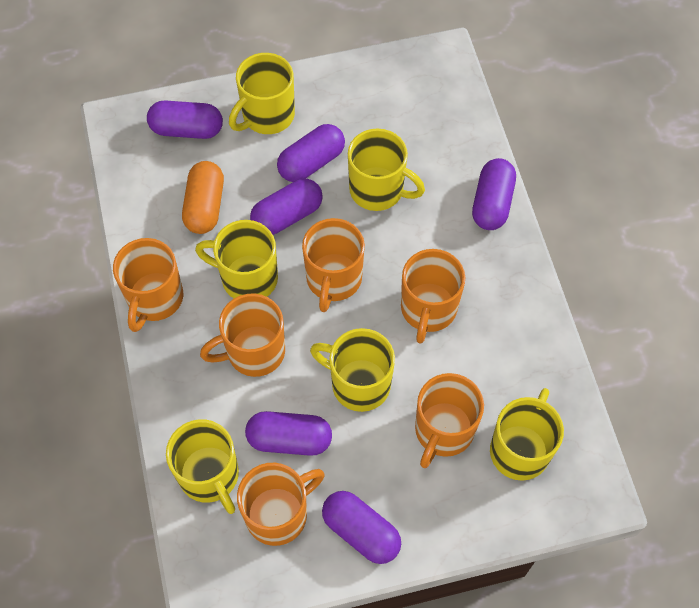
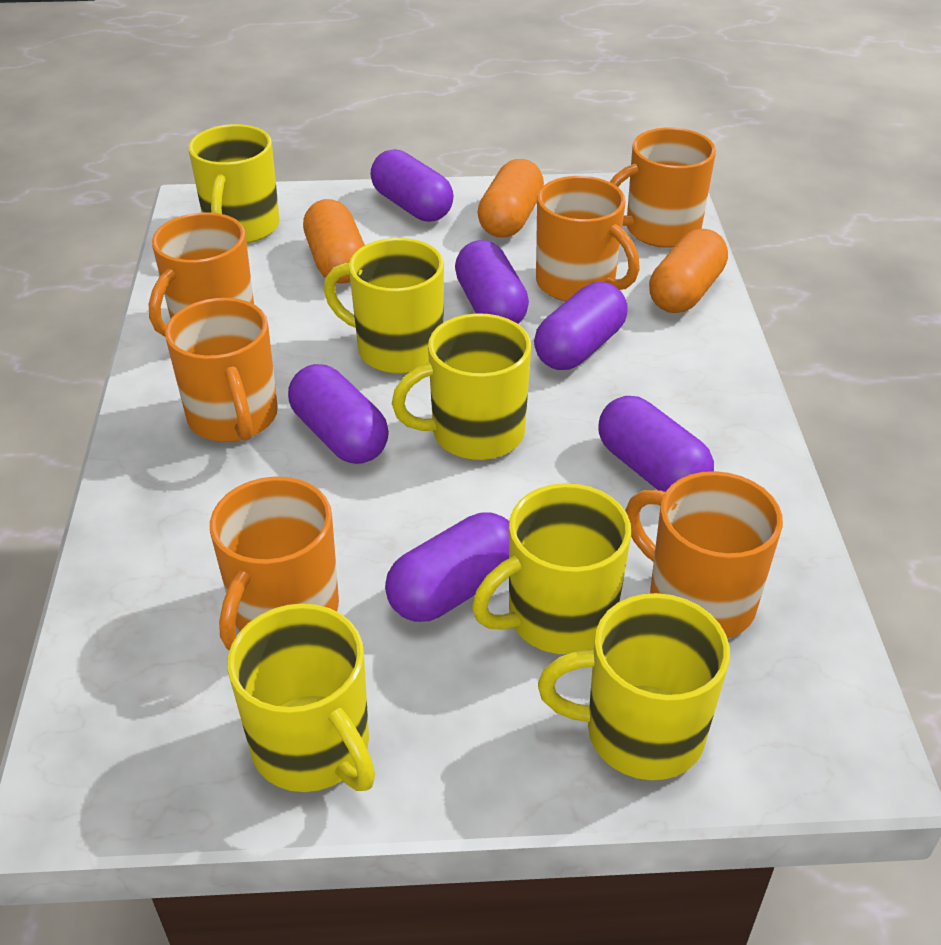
orange capsule: 1 -> 3

